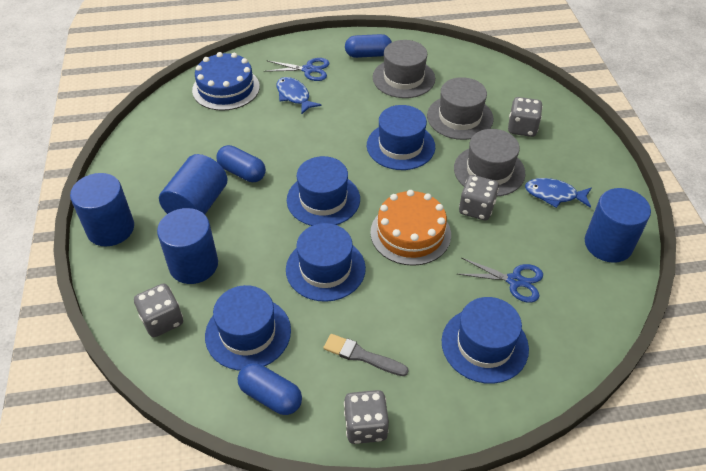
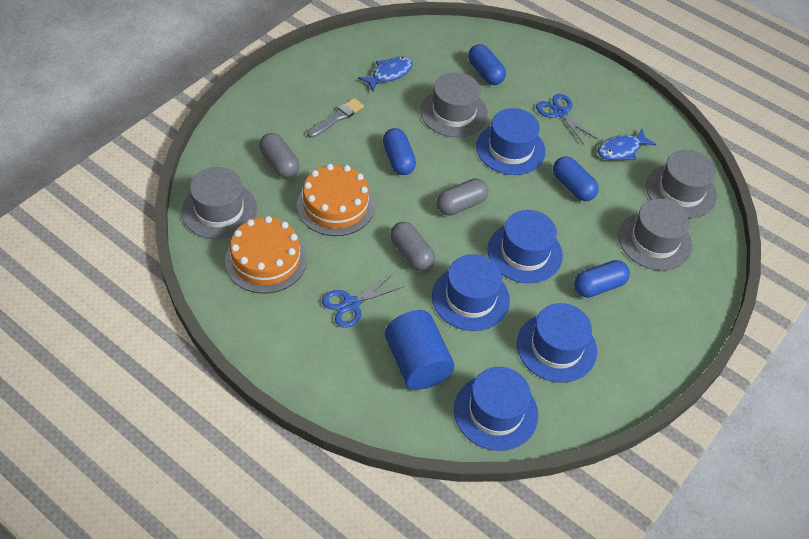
blue cake: 1 -> 0
blue capsule: 3 -> 4
blue cylinder: 4 -> 1
grey capsule: 0 -> 3
grey dice: 4 -> 0
grey hat: 3 -> 4
orange cake: 1 -> 2

